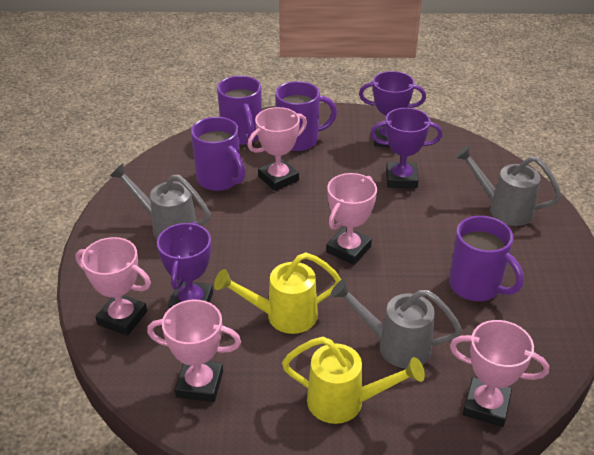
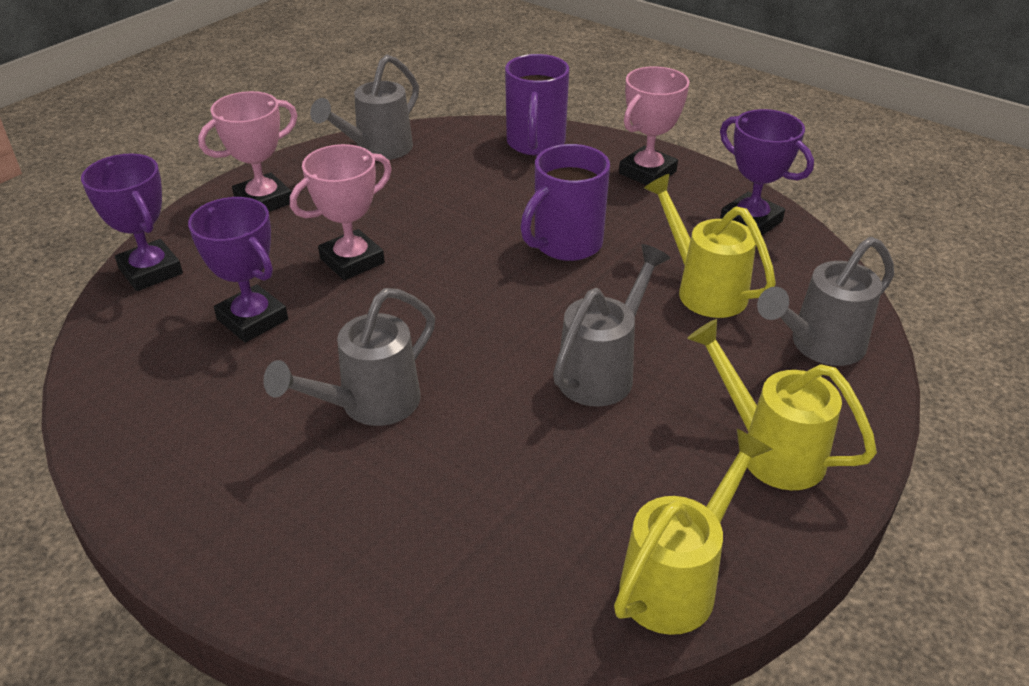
grey watering can: 3 -> 4
pink trophy: 5 -> 3
purple mug: 4 -> 2
yellow watering can: 2 -> 3

